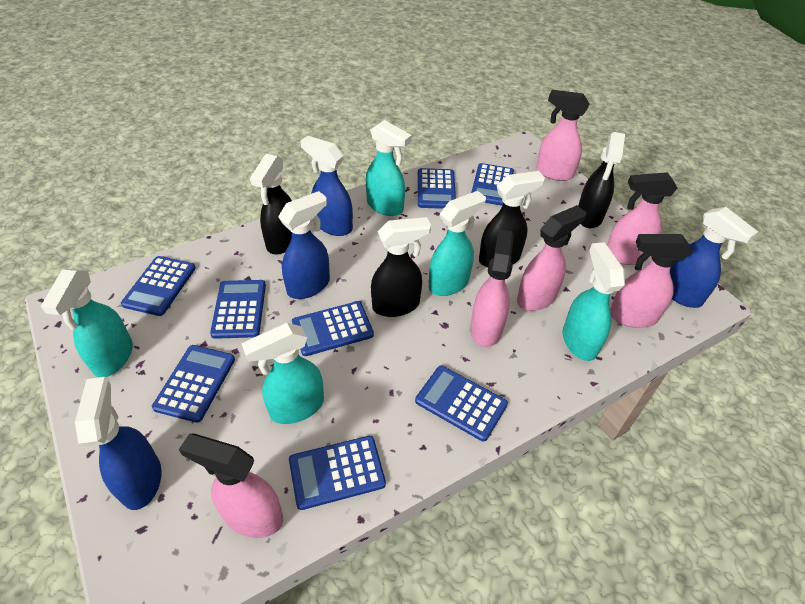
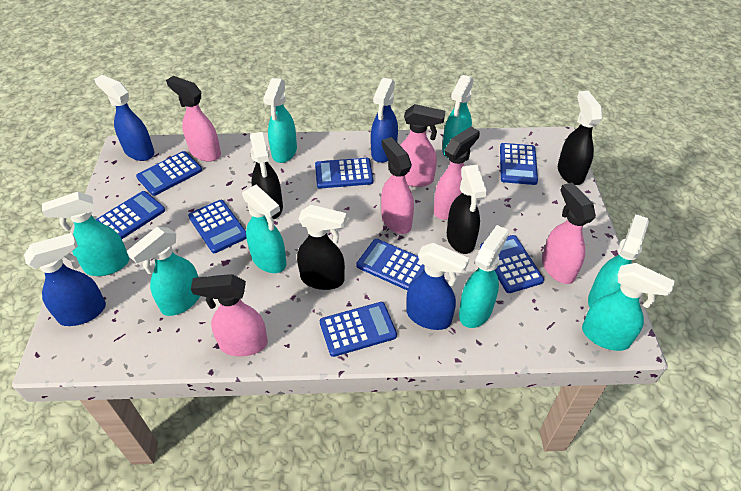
turquoise spray bottle: 5 -> 8

